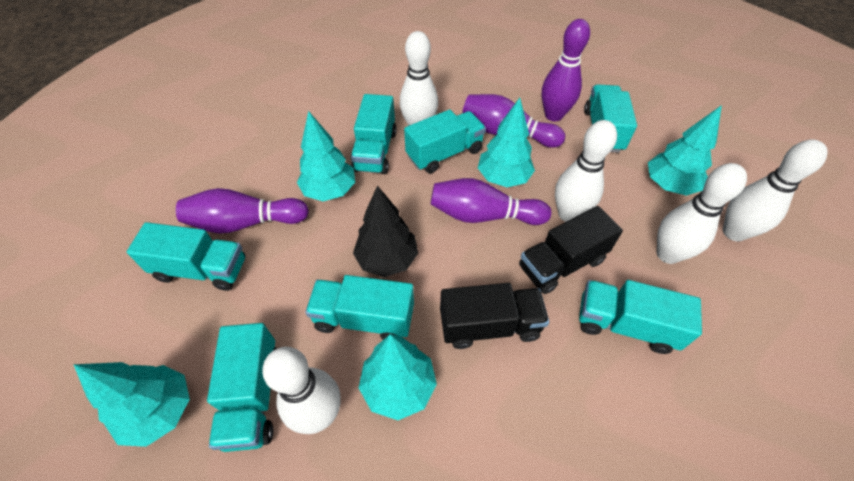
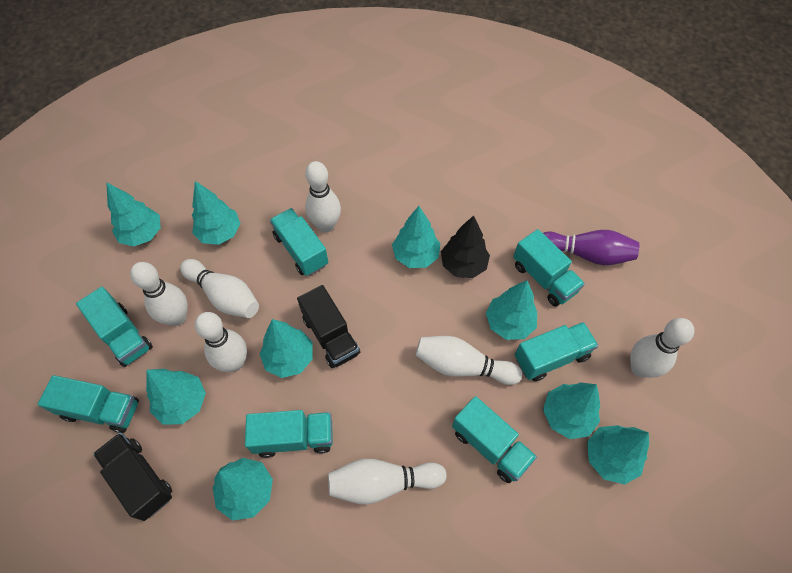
purple bowling pin: 4 -> 1
turquoise tree: 5 -> 9
white bowling pin: 5 -> 7

